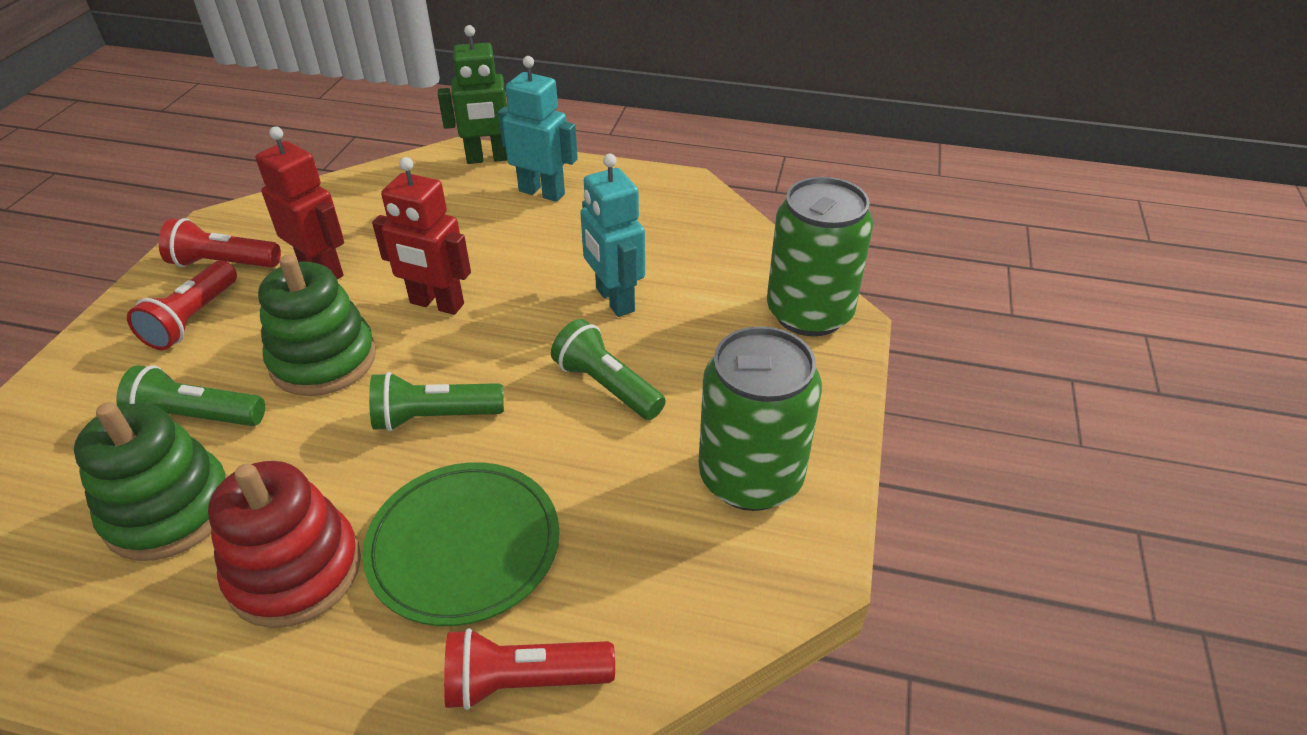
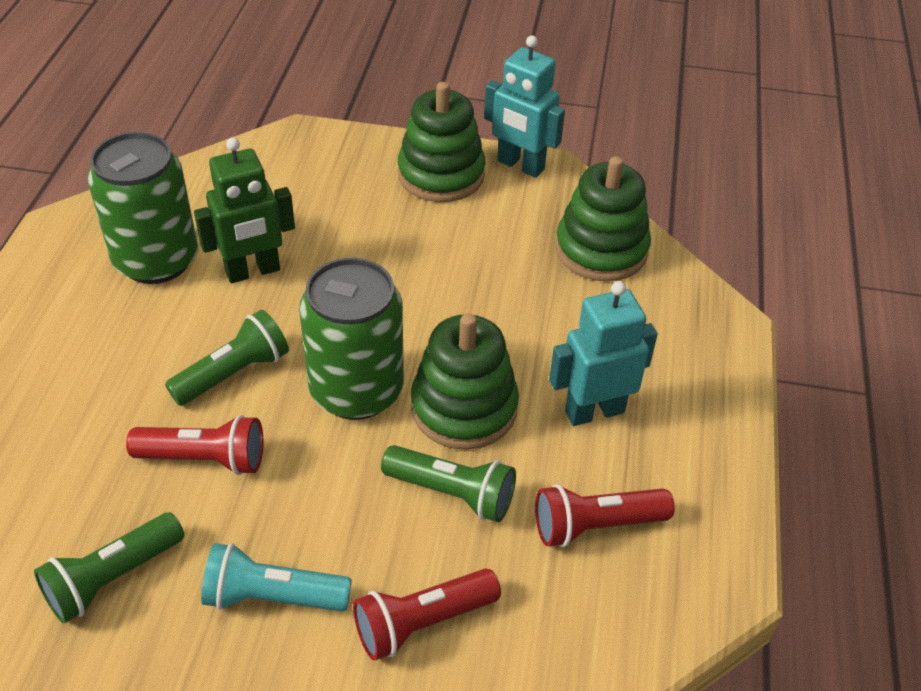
green plate: 1 -> 0
green stacking toy: 2 -> 3
red robot: 2 -> 0
red stacking toy: 1 -> 0
turquoise flashlight: 0 -> 1

